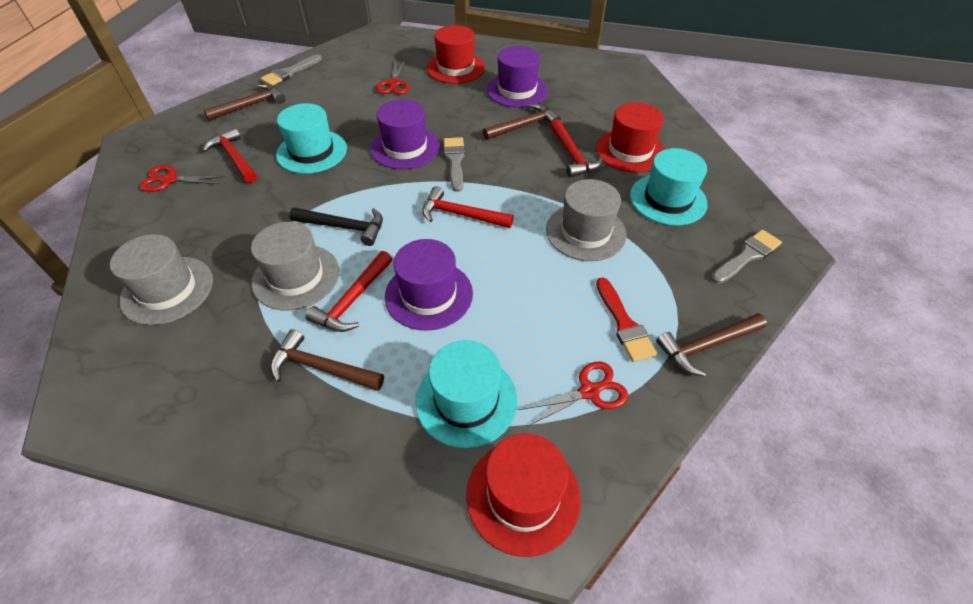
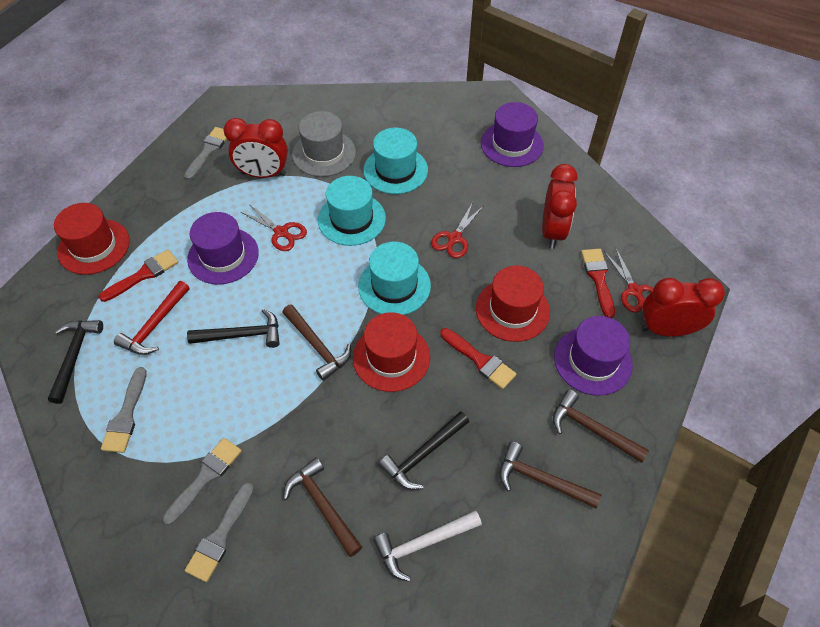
black hammer: 1 -> 3
grey brush: 3 -> 4
grey hat: 3 -> 1
red brush: 1 -> 3
red clock: 0 -> 3
red hammer: 4 -> 1
white hammer: 0 -> 1

